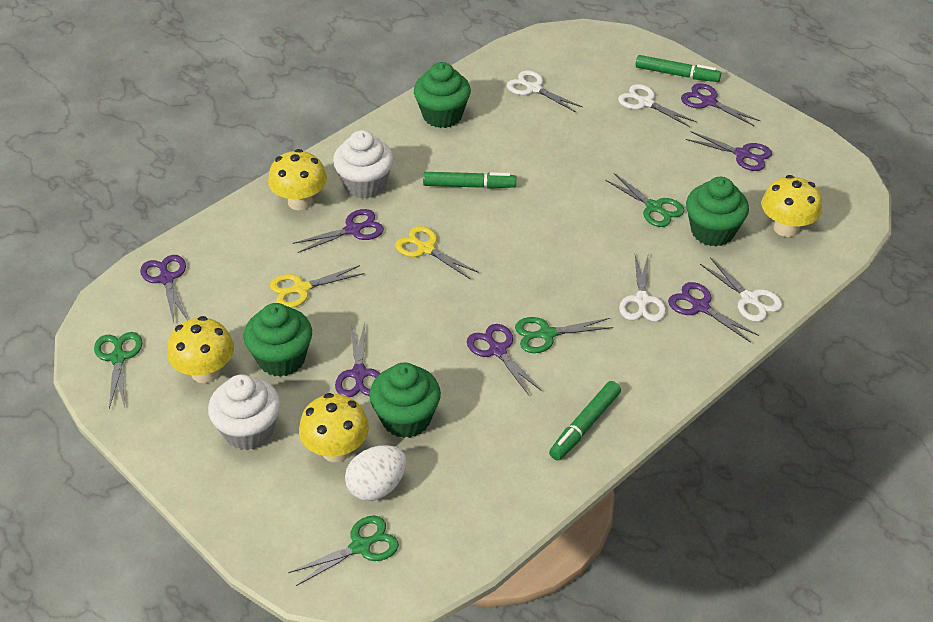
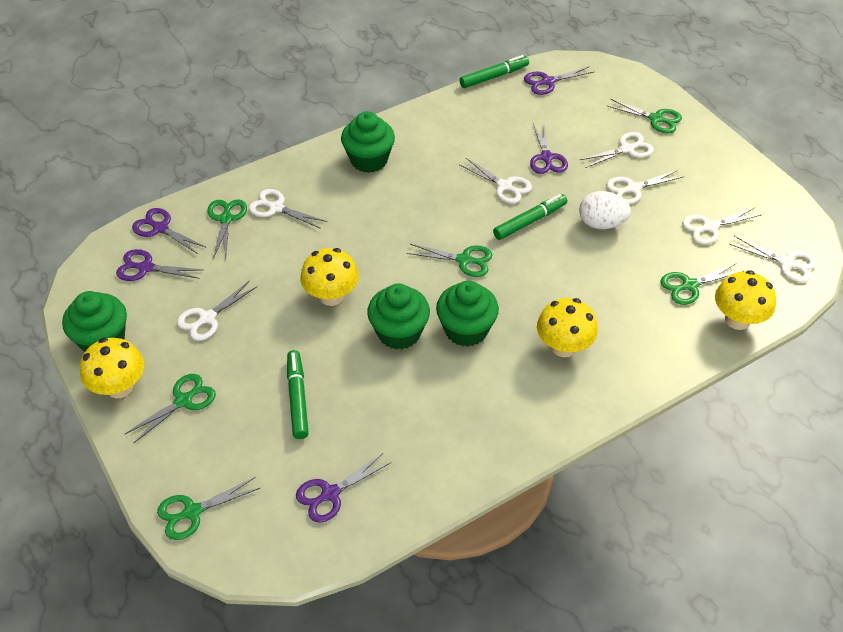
green scissors: 4 -> 6
purple scissors: 7 -> 5
white cupcake: 2 -> 0
white scissors: 4 -> 7
yellow scissors: 2 -> 0

